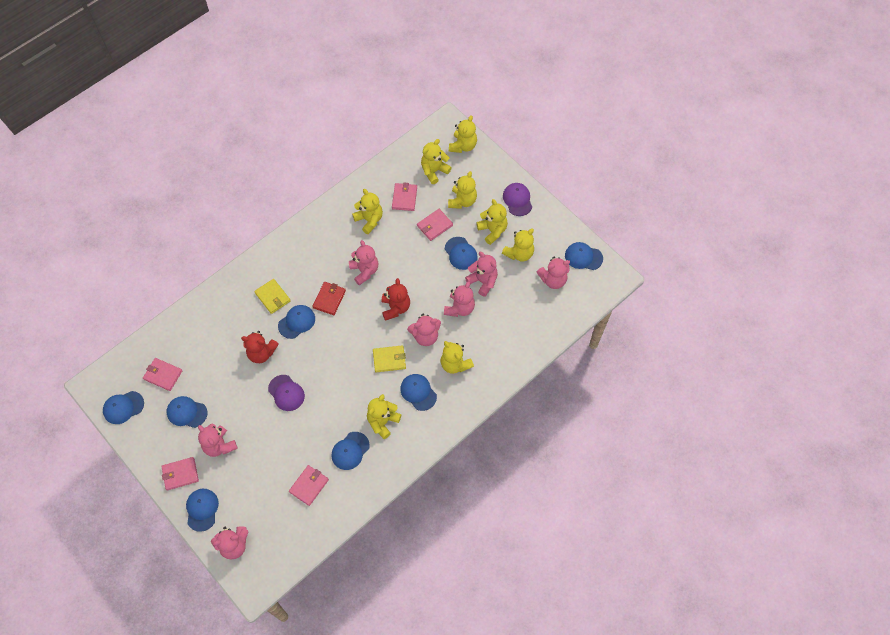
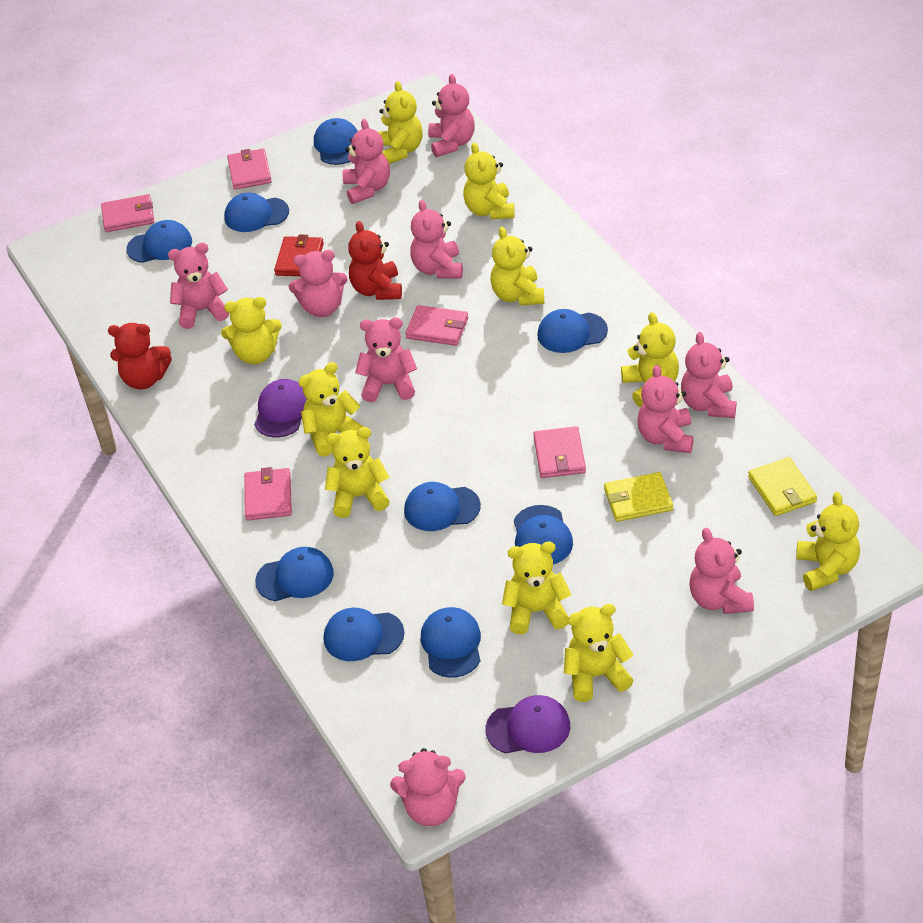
blue cap: 8 -> 9
pink teddy bear: 7 -> 10
yellow teddy bear: 8 -> 10

